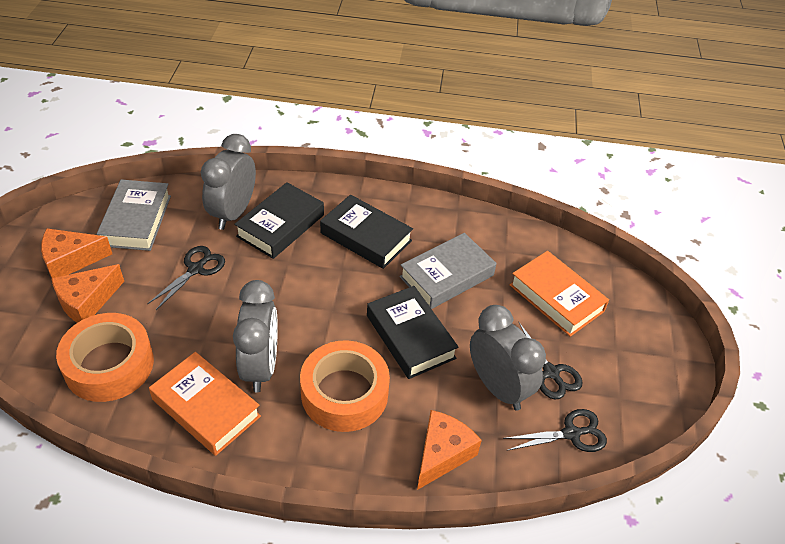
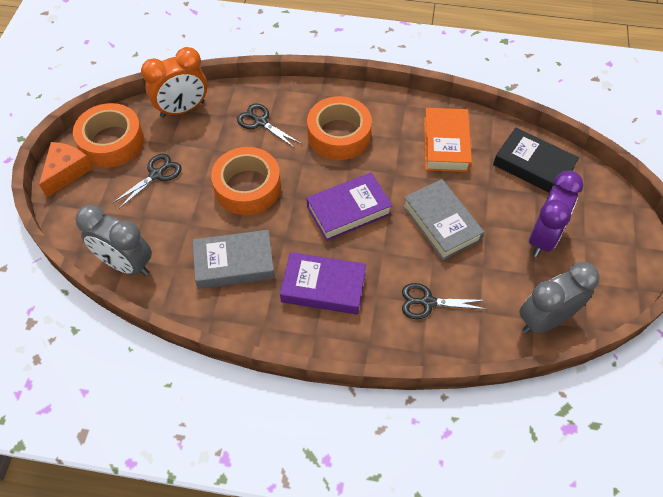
black book: 3 -> 1
grey clock: 3 -> 2
orange book: 2 -> 1
orange cheese: 3 -> 1
orange clock: 0 -> 1
orange tape: 2 -> 3
purple book: 0 -> 2
purple clock: 0 -> 1

